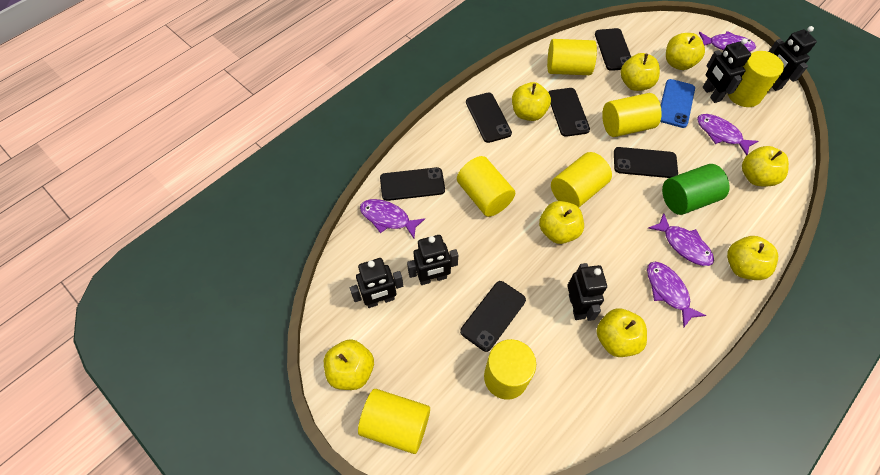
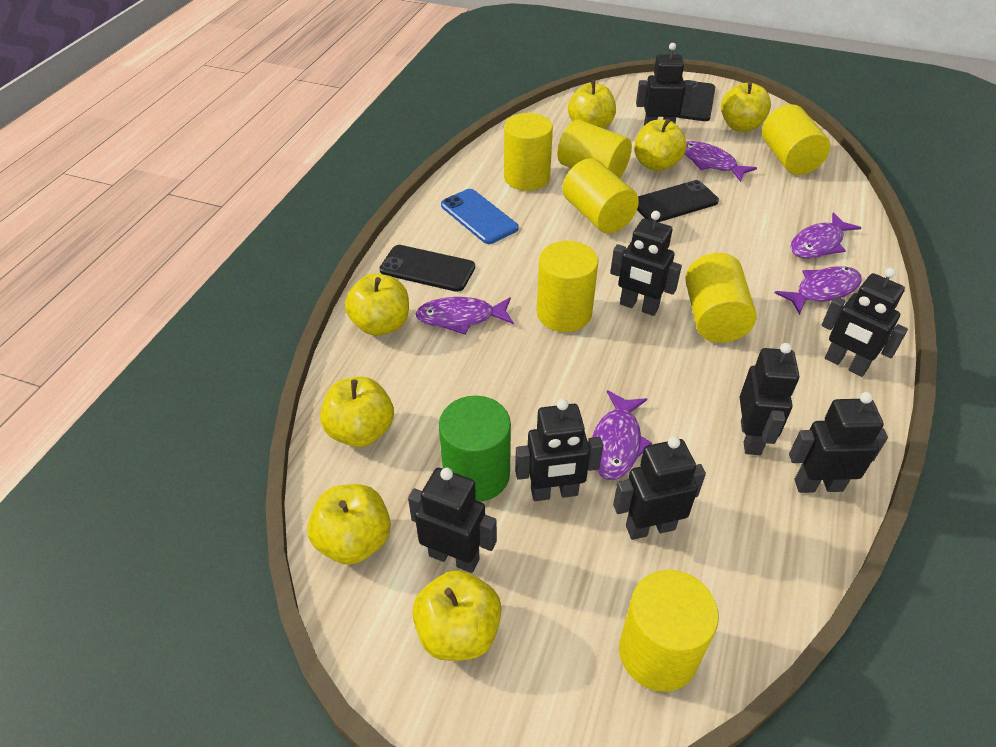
black phone: 6 -> 3
black robot: 5 -> 8
yellow apple: 8 -> 7

